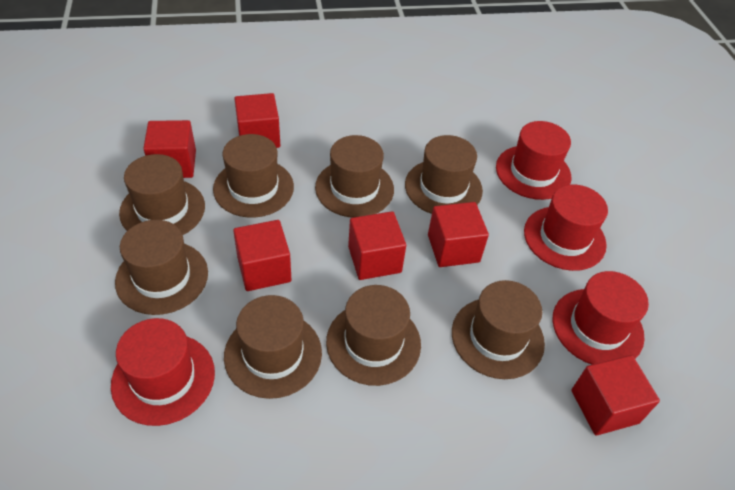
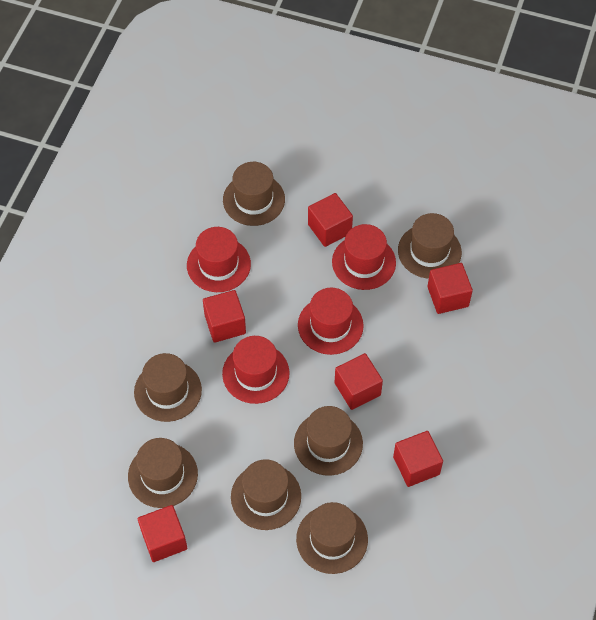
brown hat: 8 -> 7

